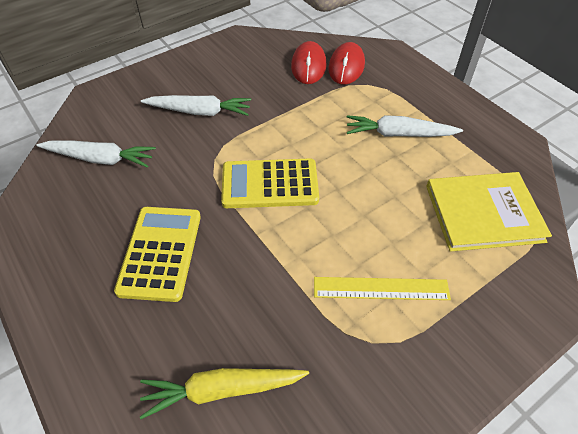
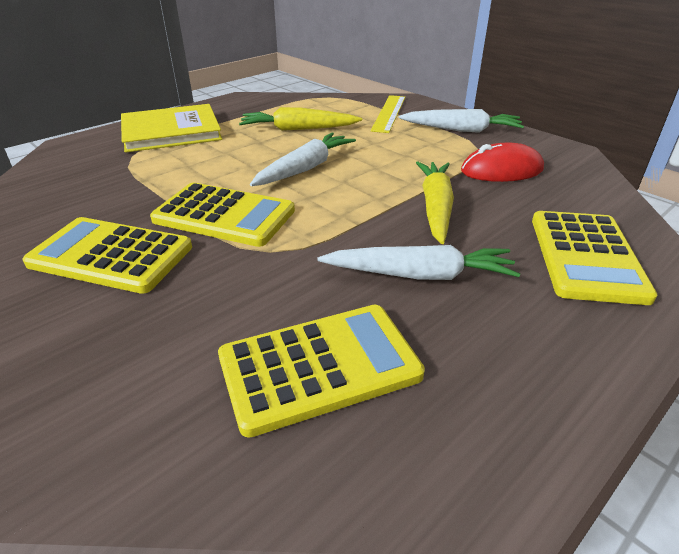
red mouse: 2 -> 1
yellow calculator: 2 -> 4
yellow carrot: 1 -> 2

